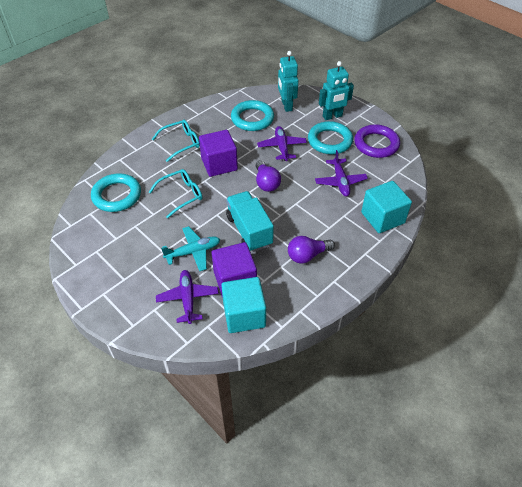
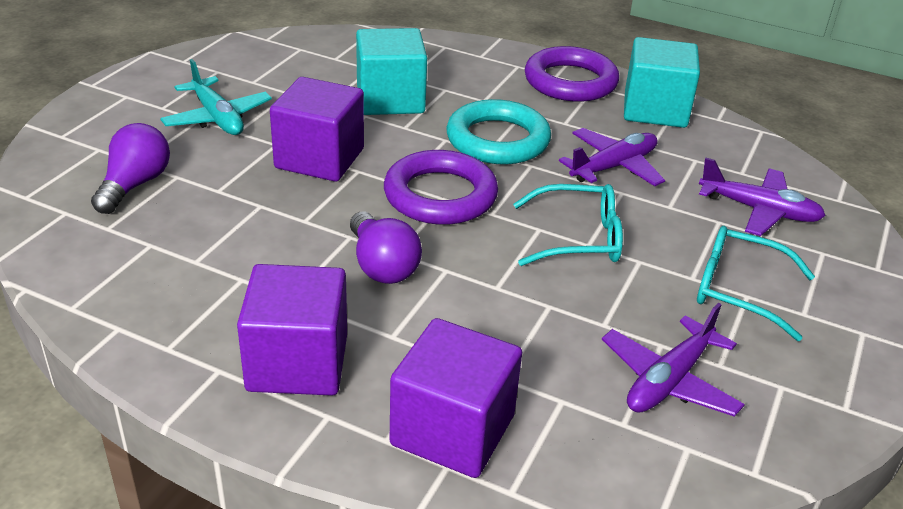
purple cube: 2 -> 3
purple ring: 1 -> 2
turquoise ring: 3 -> 1
turquoise robot: 2 -> 0
turquoise truck: 1 -> 0

